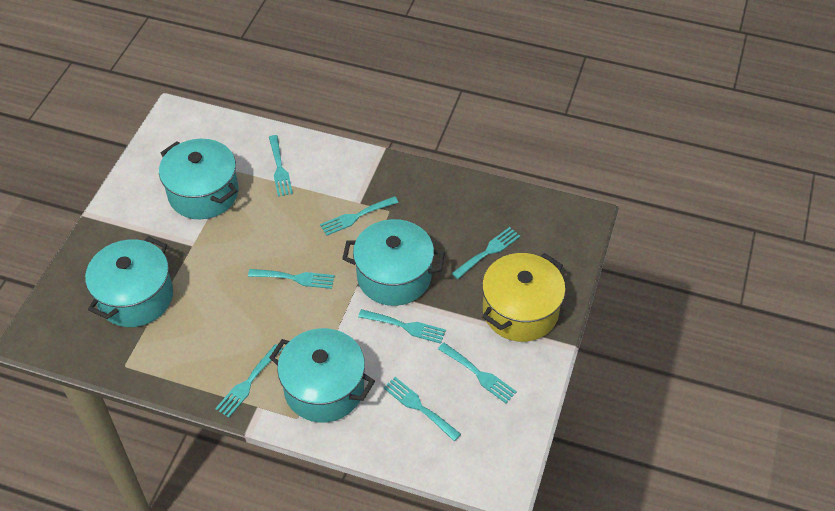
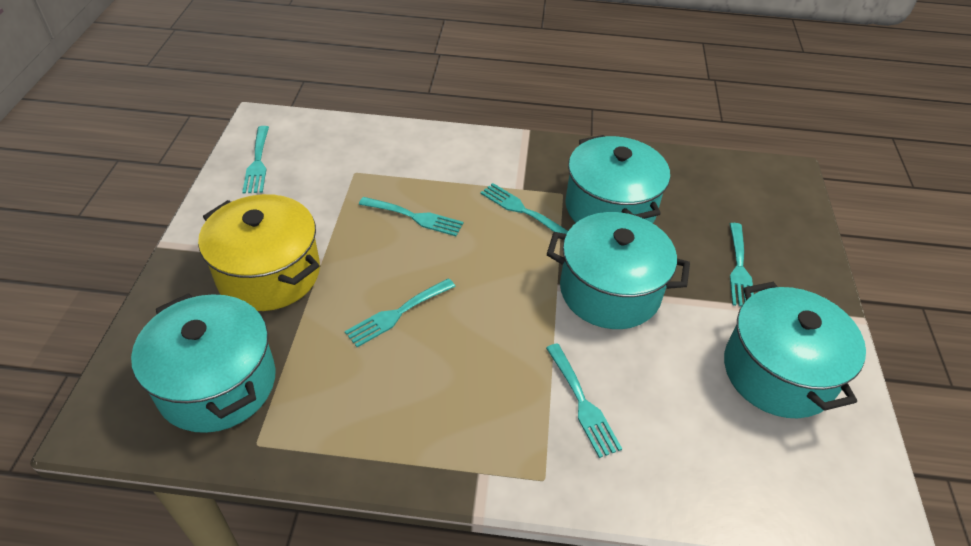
turquoise fork: 8 -> 6

